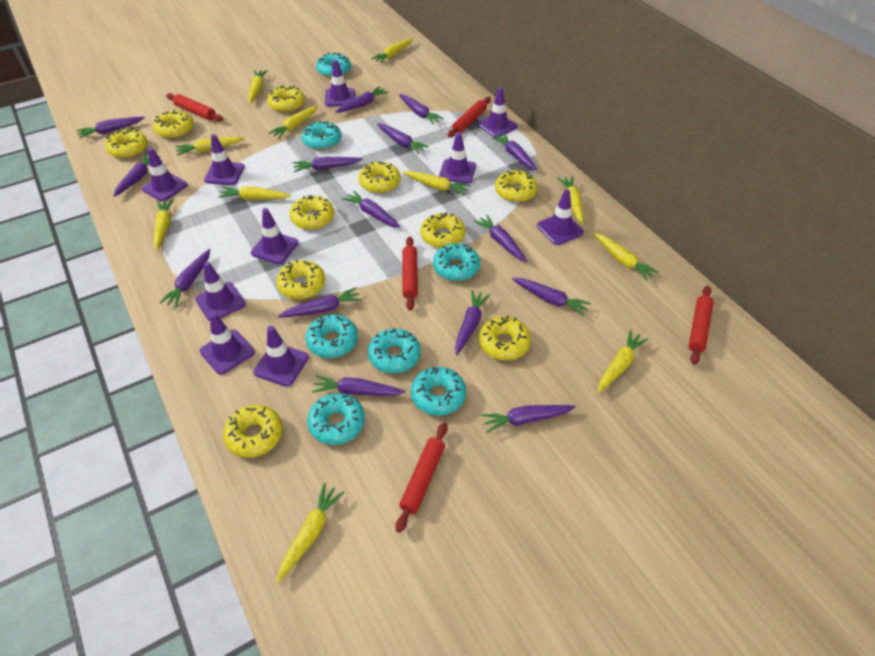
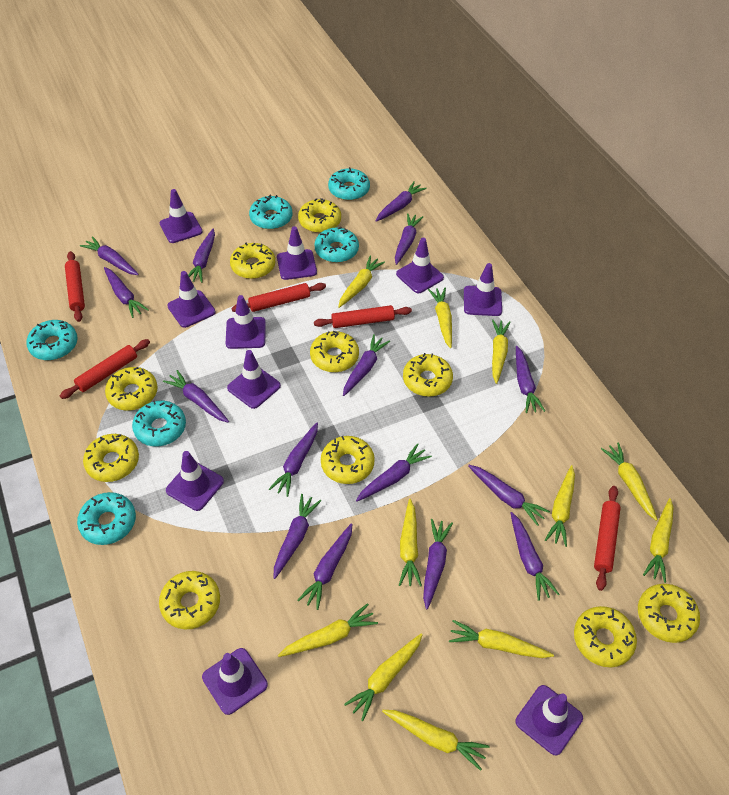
turquoise donut: 7 -> 6

